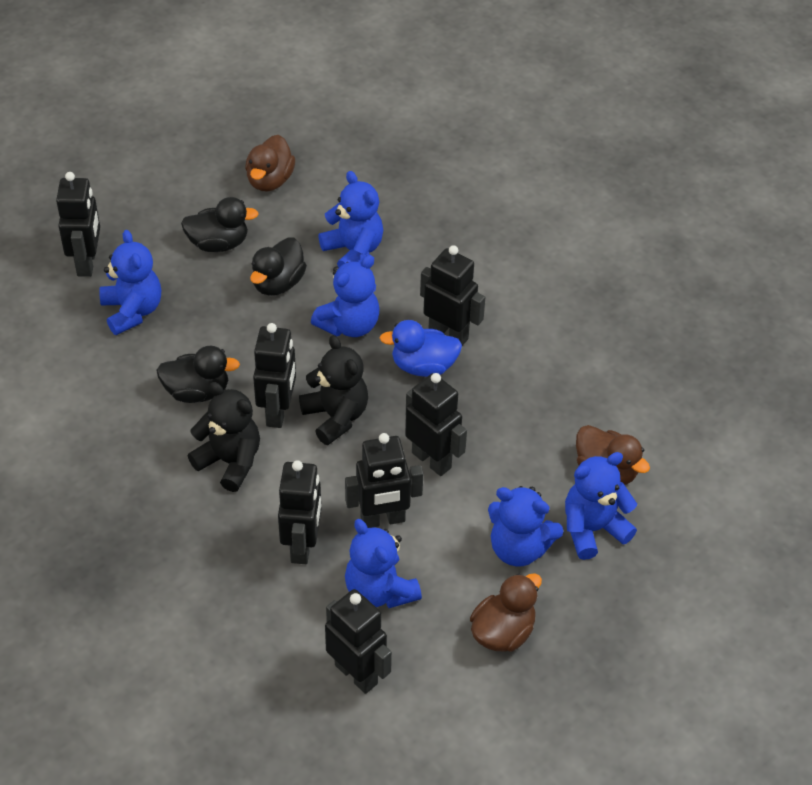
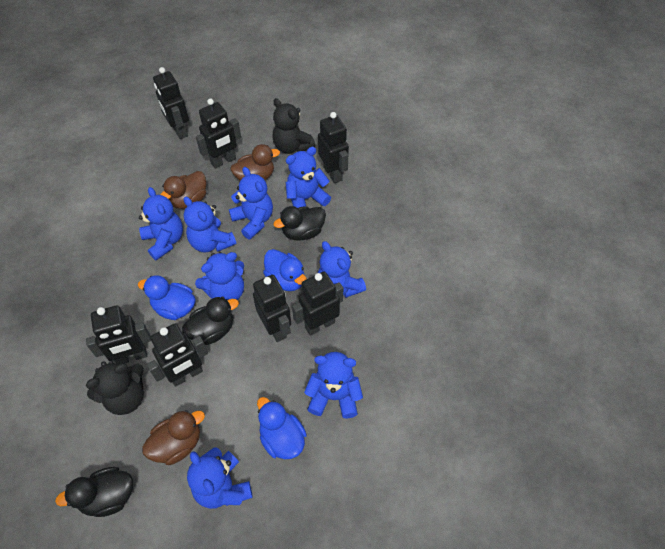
blue duck: 1 -> 3
blue teddy bear: 6 -> 8

